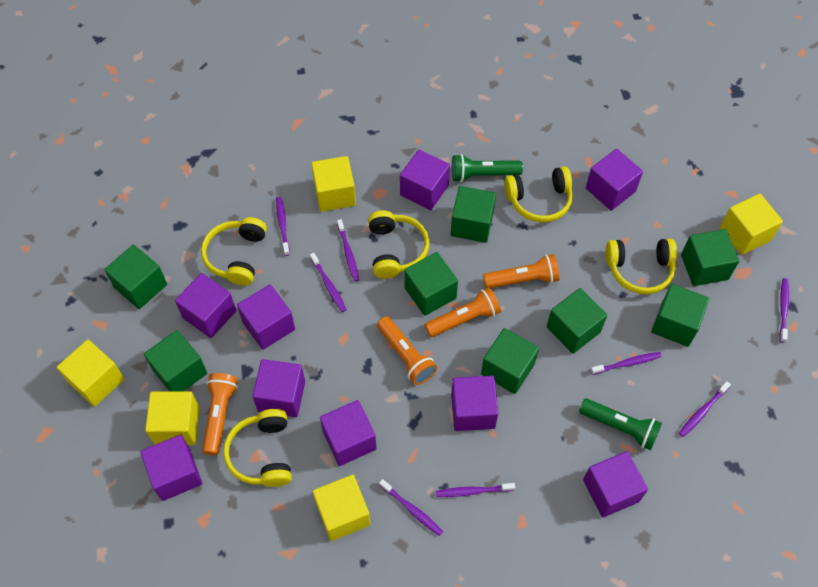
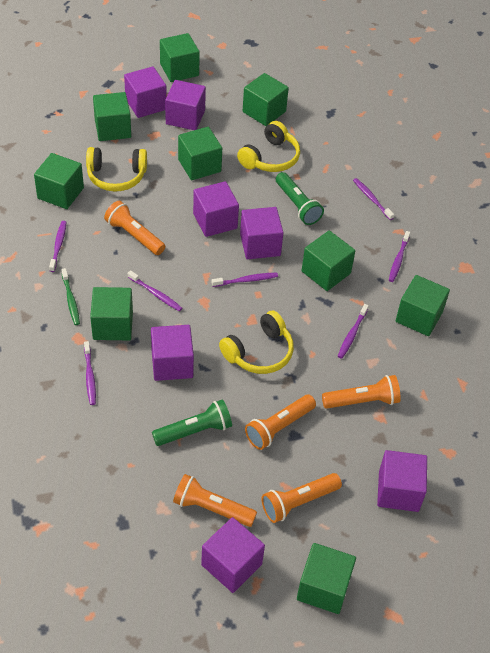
green cube: 8 -> 9
green toothbrush: 0 -> 1
orange flashlight: 4 -> 5
purple cube: 9 -> 7
purple toothbrush: 8 -> 7
yellow cube: 5 -> 0
yellow headphones: 5 -> 3

